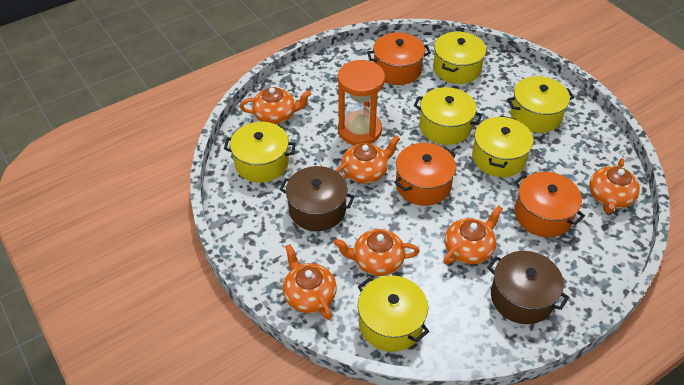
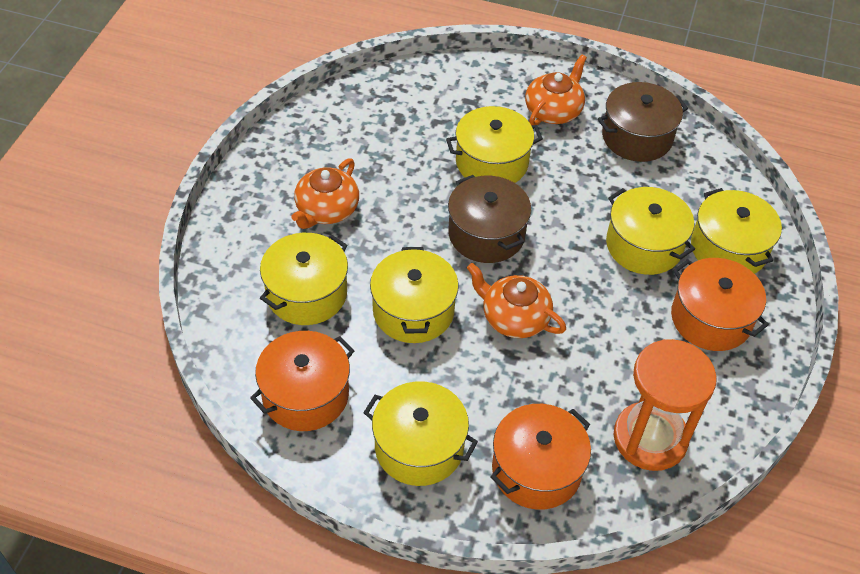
orange teapot: 6 -> 3

